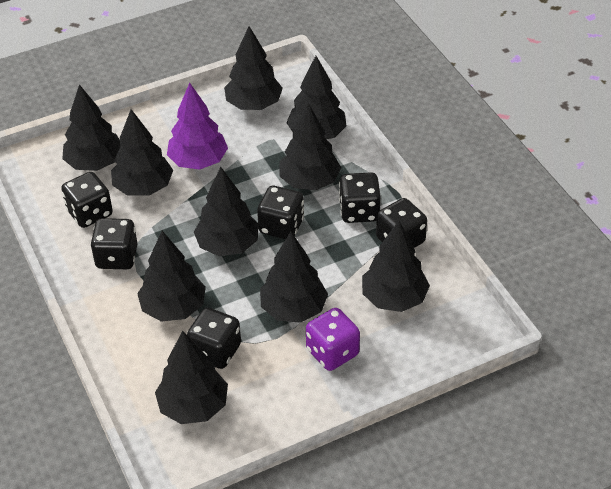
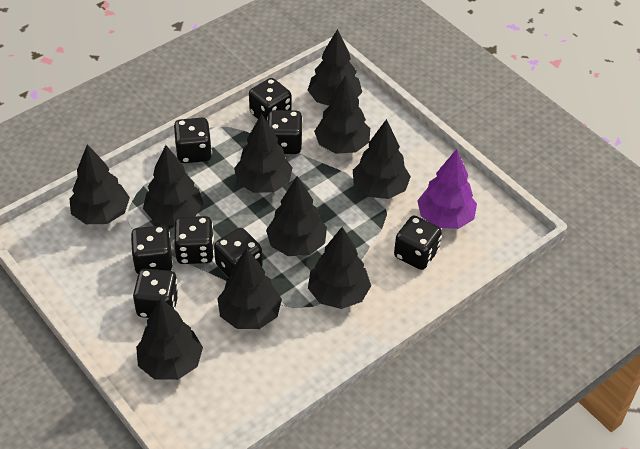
black dice: 6 -> 8
purple dice: 1 -> 0

